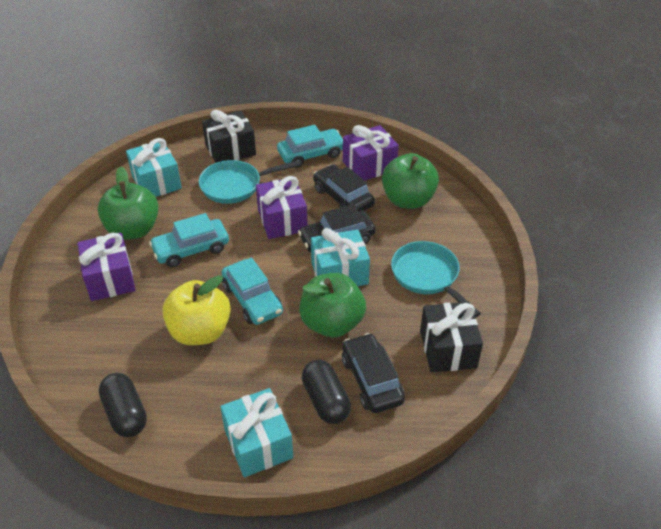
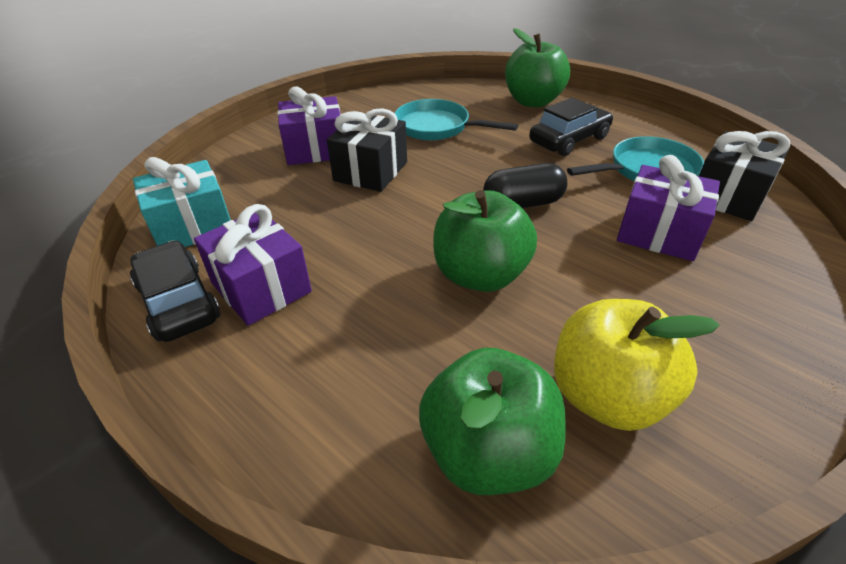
black capsule: 2 -> 1
black car: 3 -> 2
turquoise car: 3 -> 0
turquoise gift: 3 -> 1

